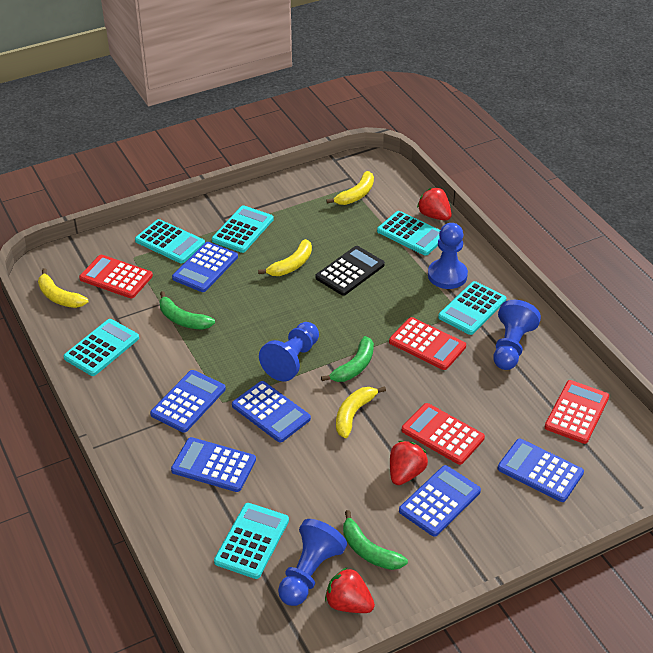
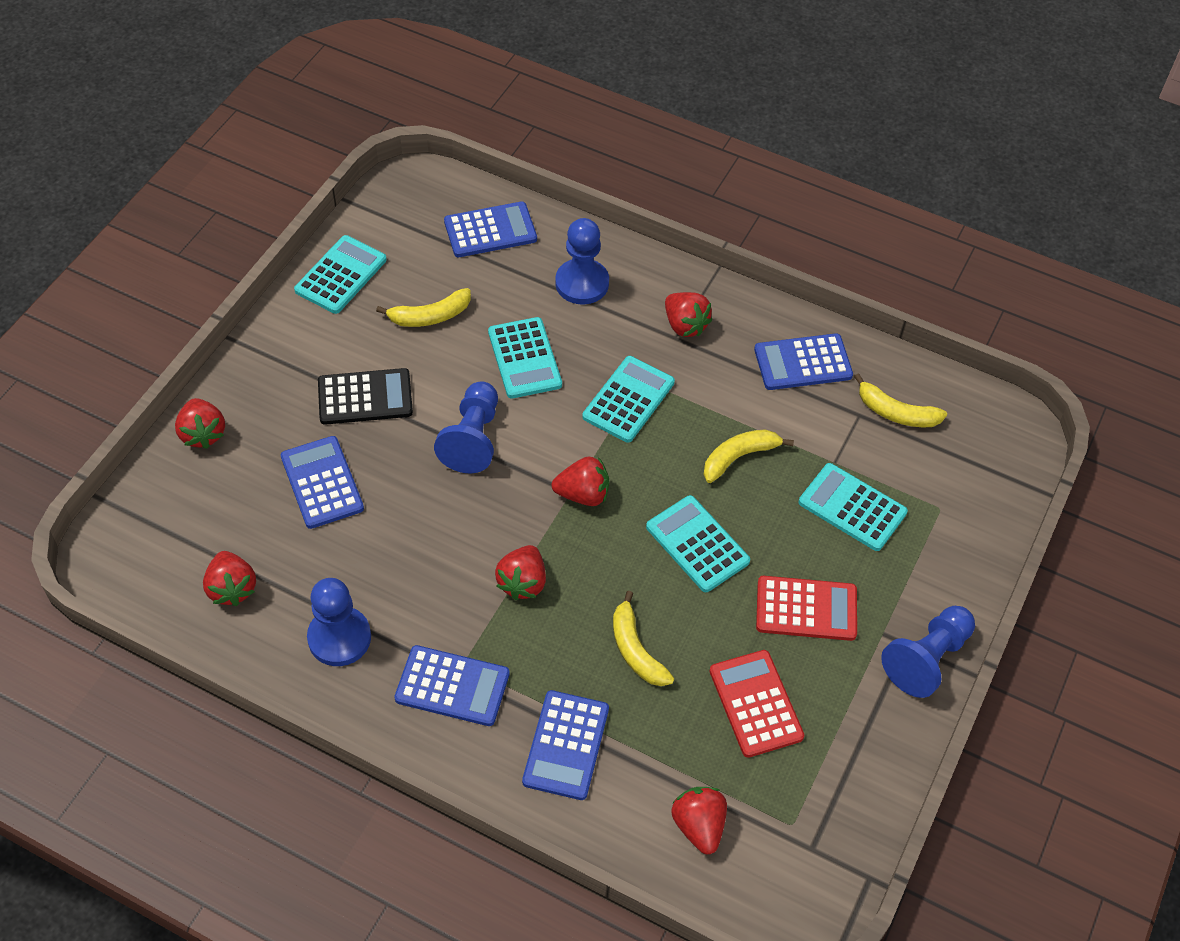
blue calculator: 6 -> 5
green banana: 3 -> 0
red calculator: 4 -> 2
red strawberry: 3 -> 6
turquoise calculator: 6 -> 5

